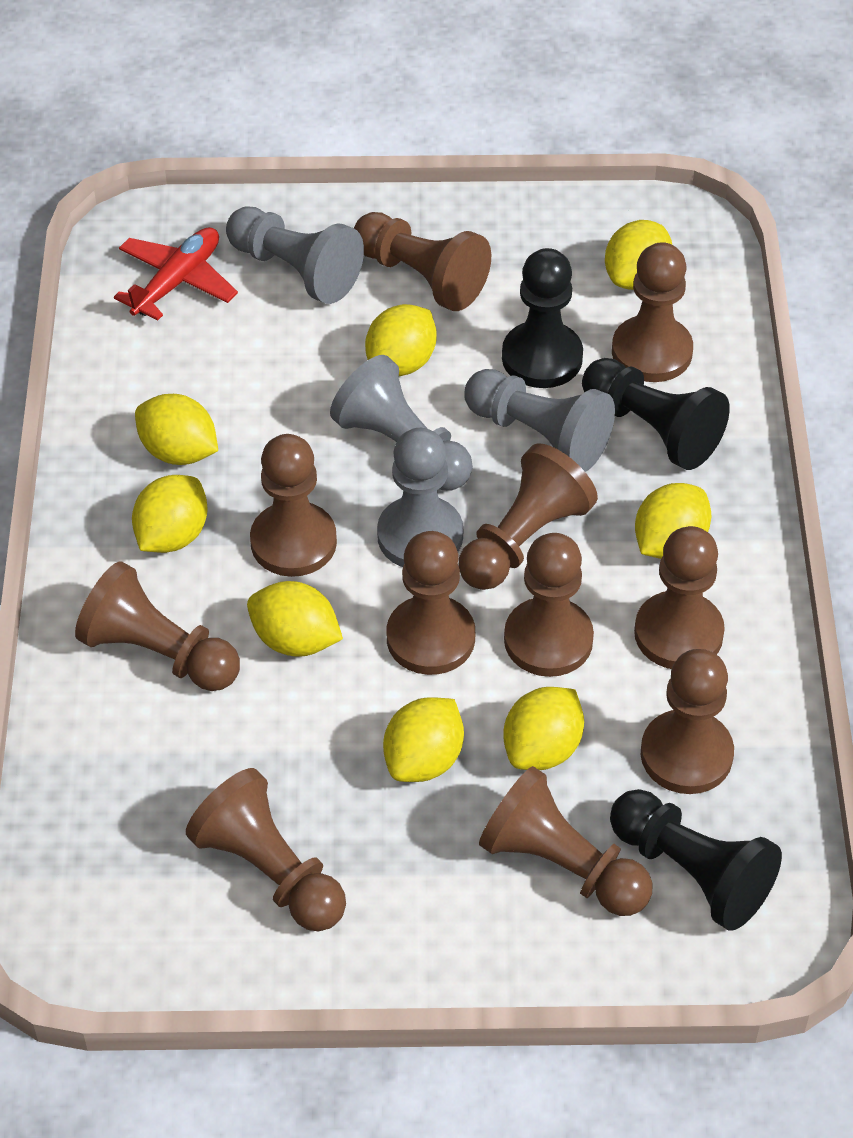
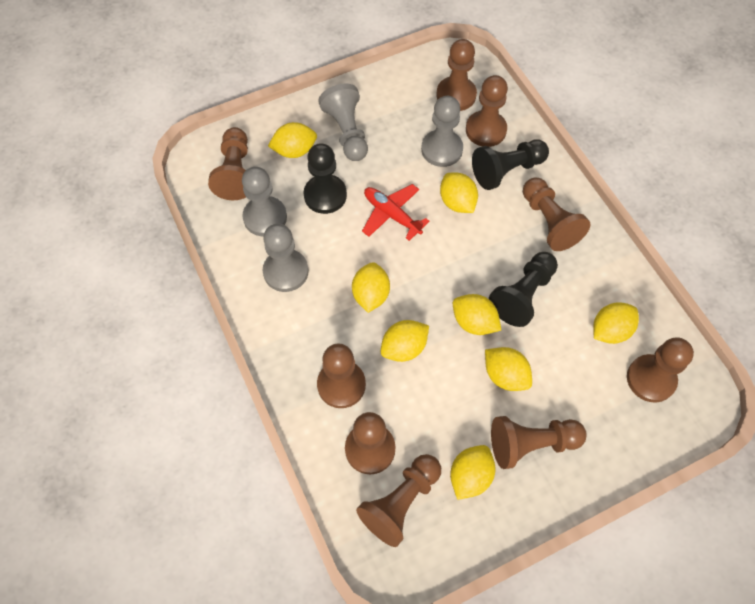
brown pawn: 11 -> 9

